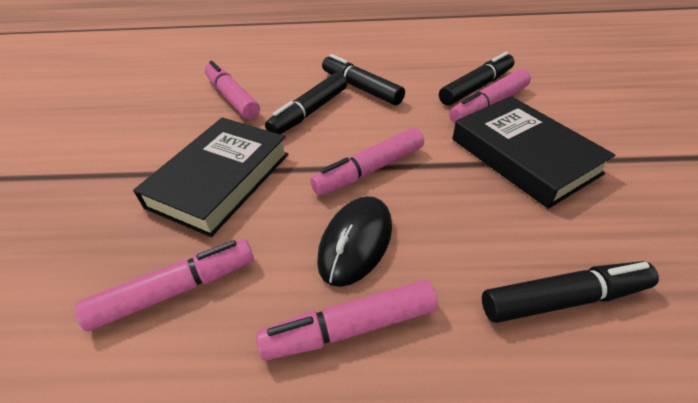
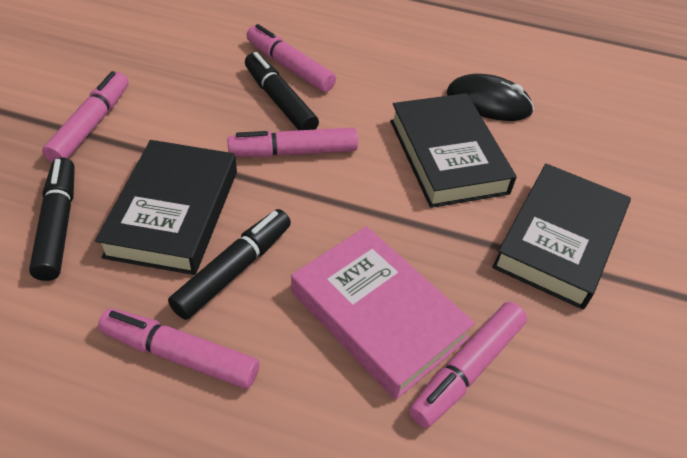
black book: 2 -> 3
black marker: 4 -> 3
pink book: 0 -> 1

